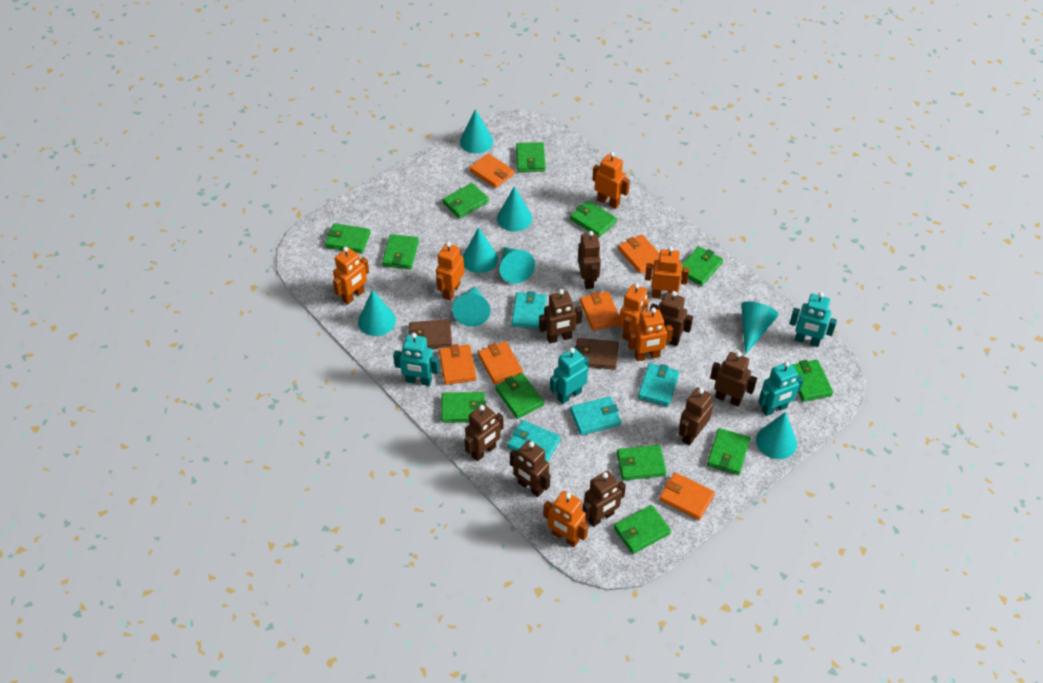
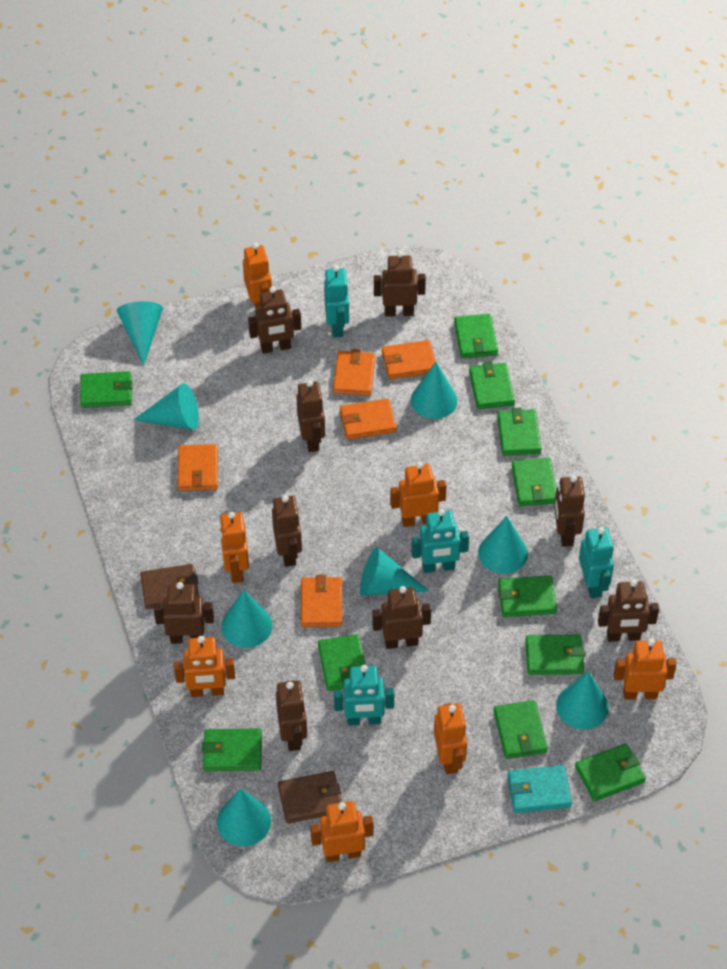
brown robot: 8 -> 9
green wallet: 12 -> 11
orange wallet: 6 -> 5
turquoise wallet: 4 -> 1

